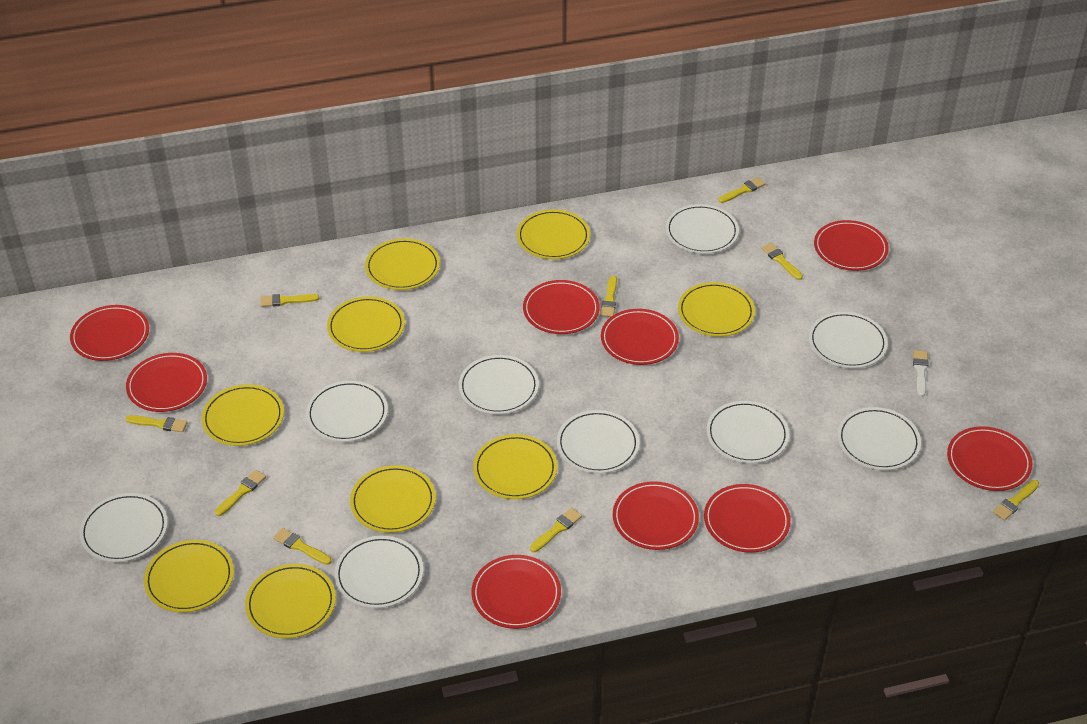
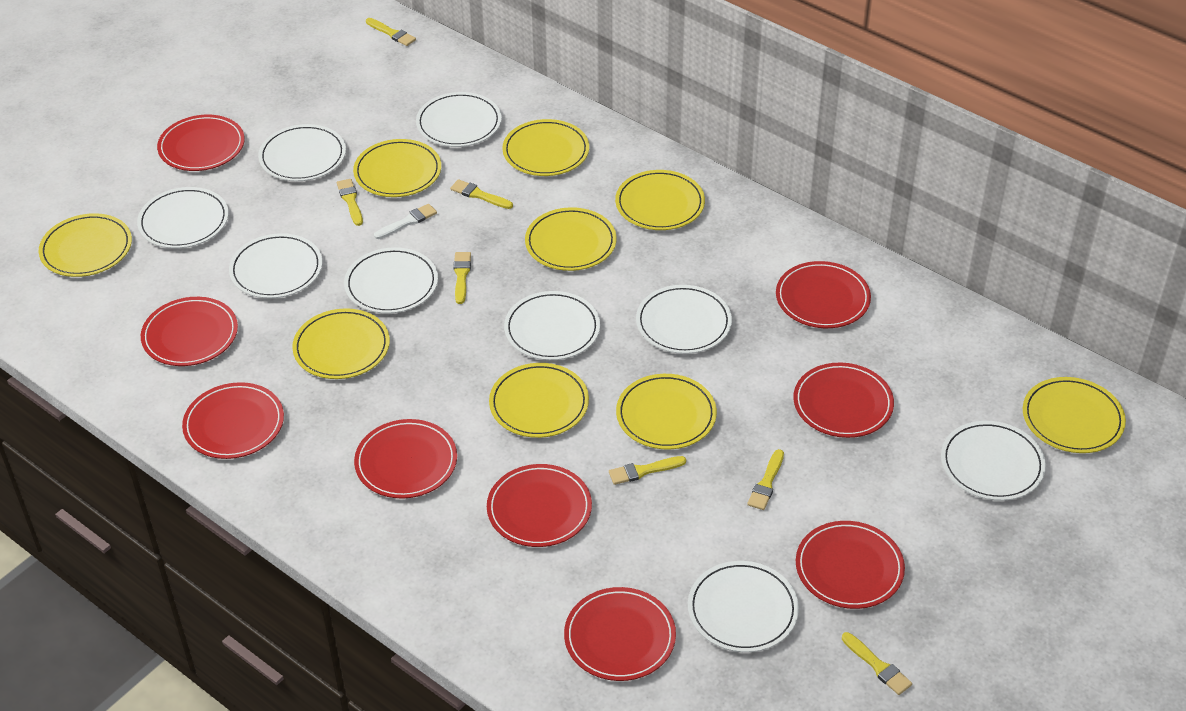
yellow brush: 9 -> 7

